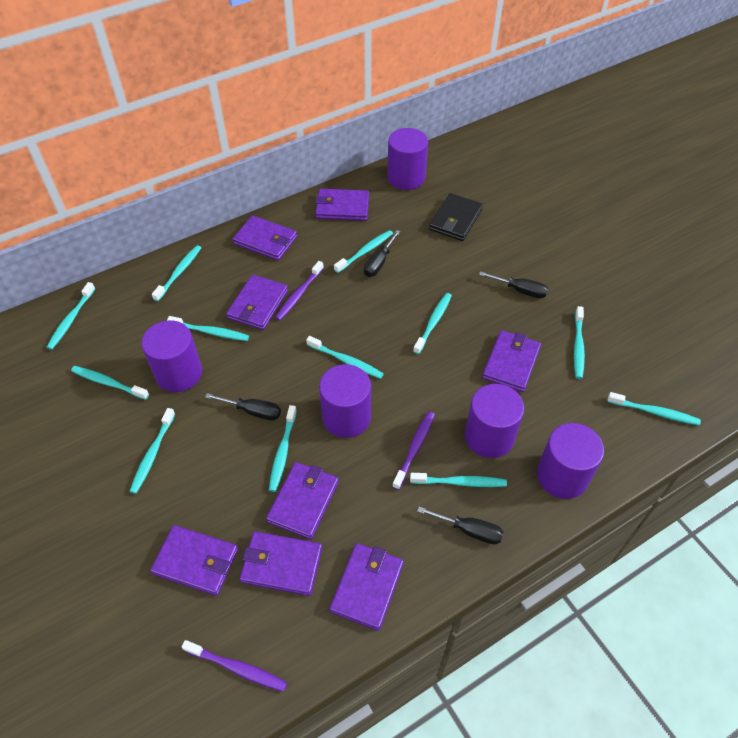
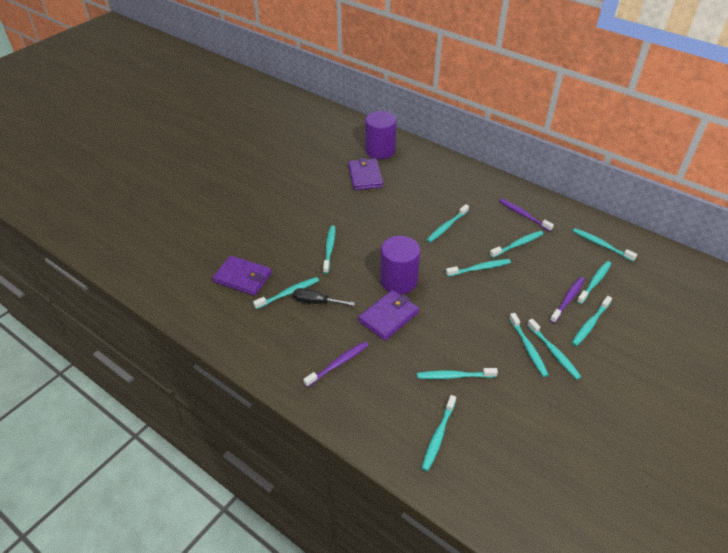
black screwdriver: 4 -> 1
black wallet: 1 -> 0
purple cylinder: 5 -> 2
purple wallet: 8 -> 3

